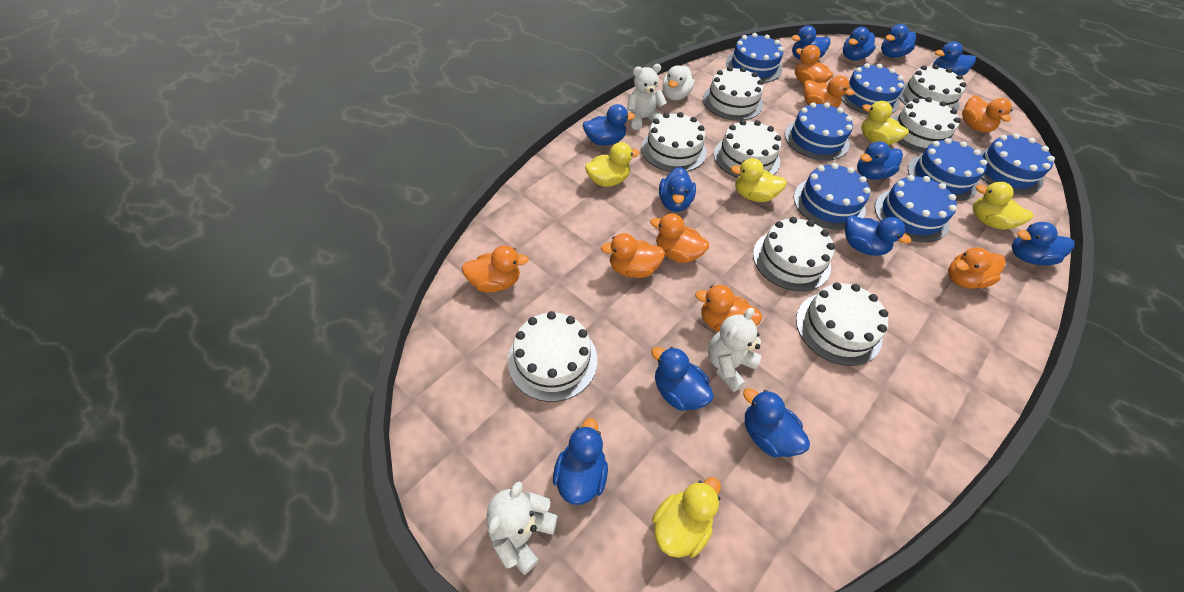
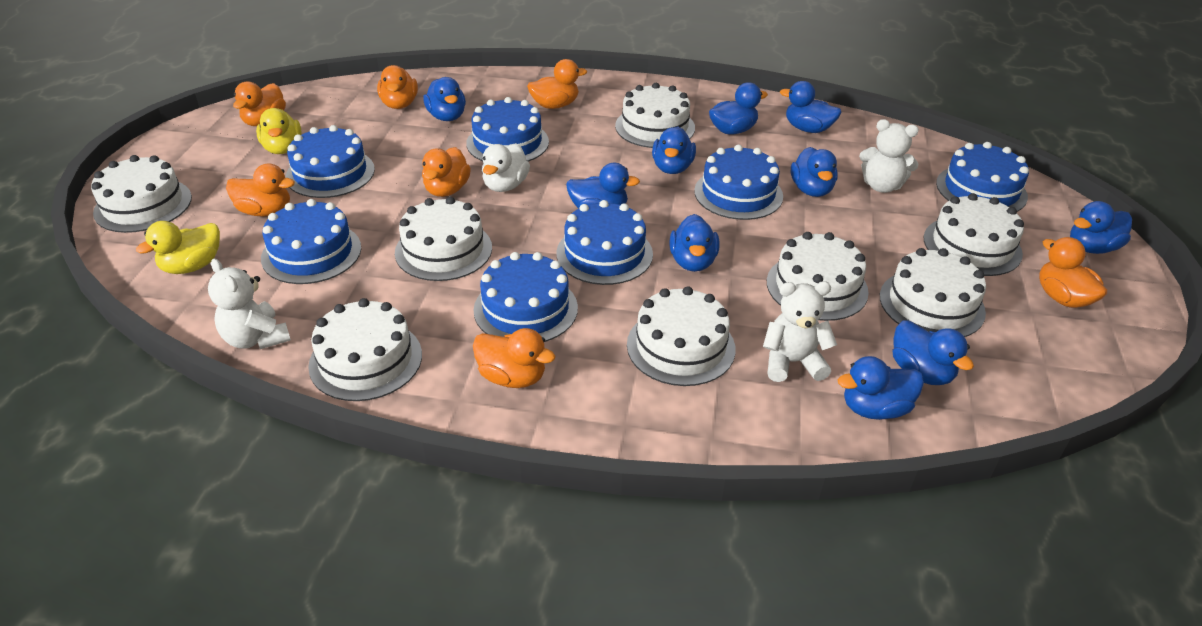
blue duck: 12 -> 10
orange duck: 8 -> 7
yellow duck: 5 -> 2

